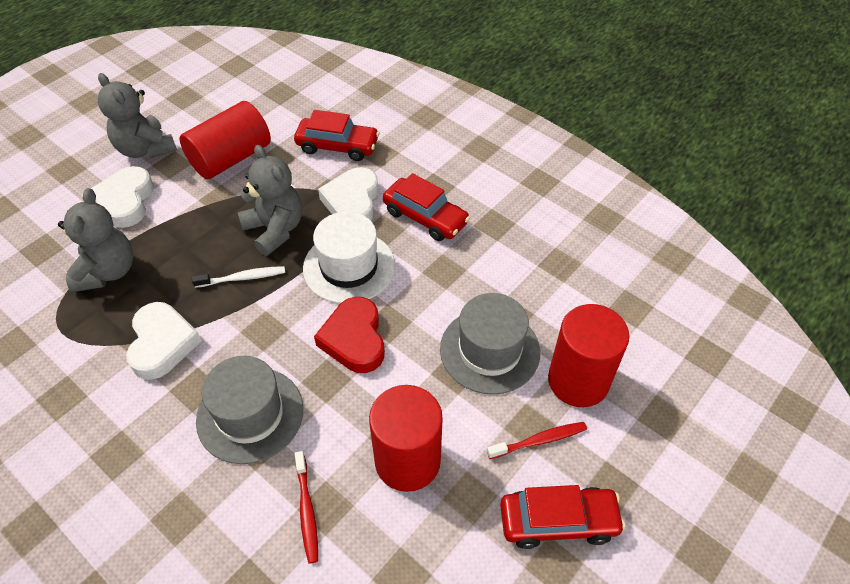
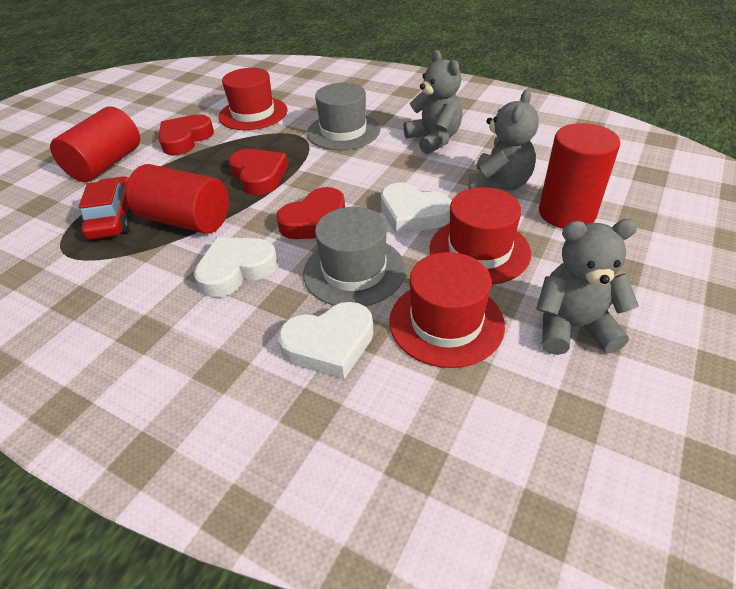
red car: 3 -> 1
red hat: 0 -> 3
red heart: 1 -> 3
red toothbrush: 2 -> 0
white hat: 1 -> 0
white toothbrush: 1 -> 0

